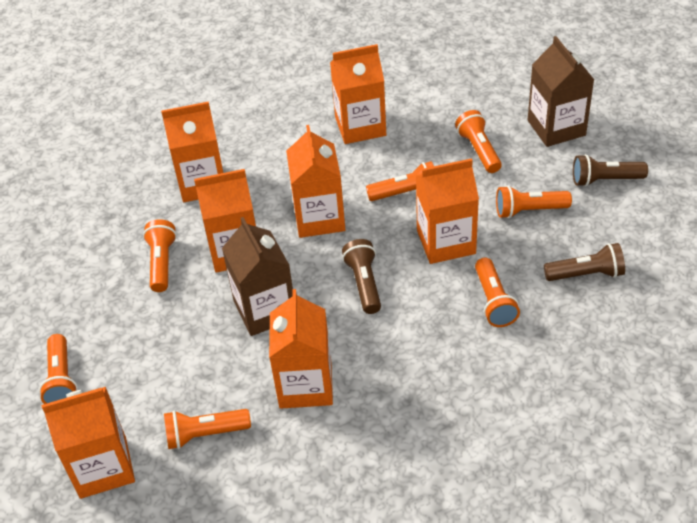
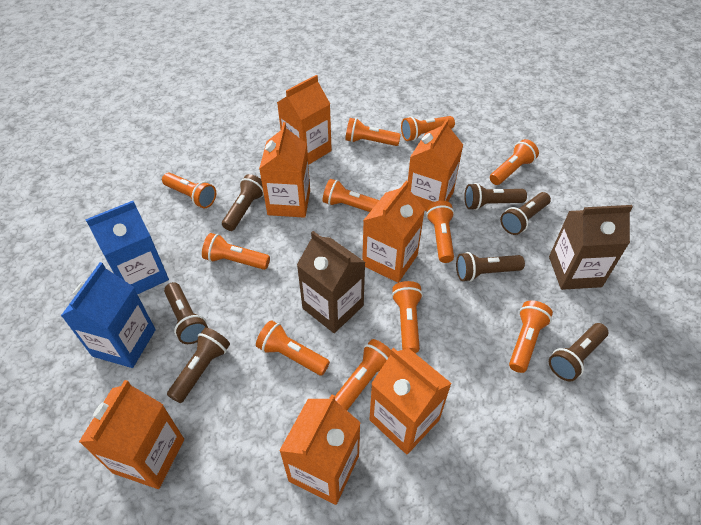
blue carton: 0 -> 2
brown flashlight: 3 -> 7
orange flashlight: 7 -> 11

